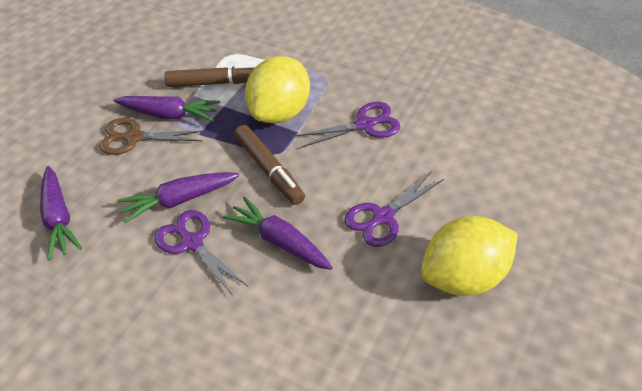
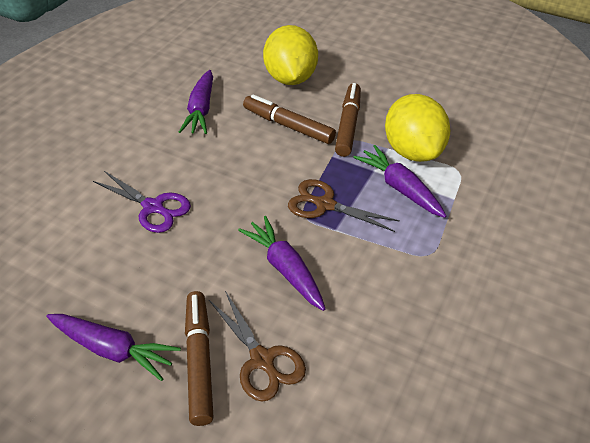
brown marker: 2 -> 3
brown scissors: 1 -> 2
purple scissors: 3 -> 1

